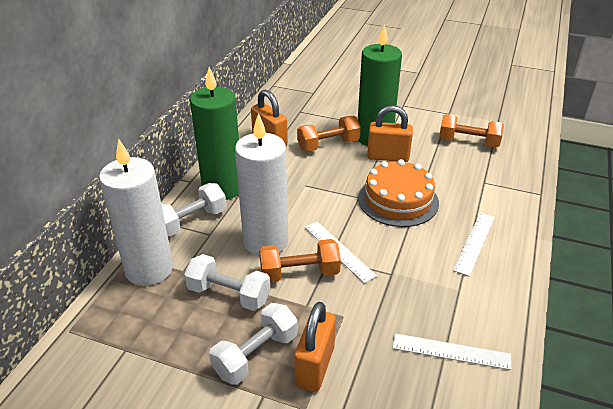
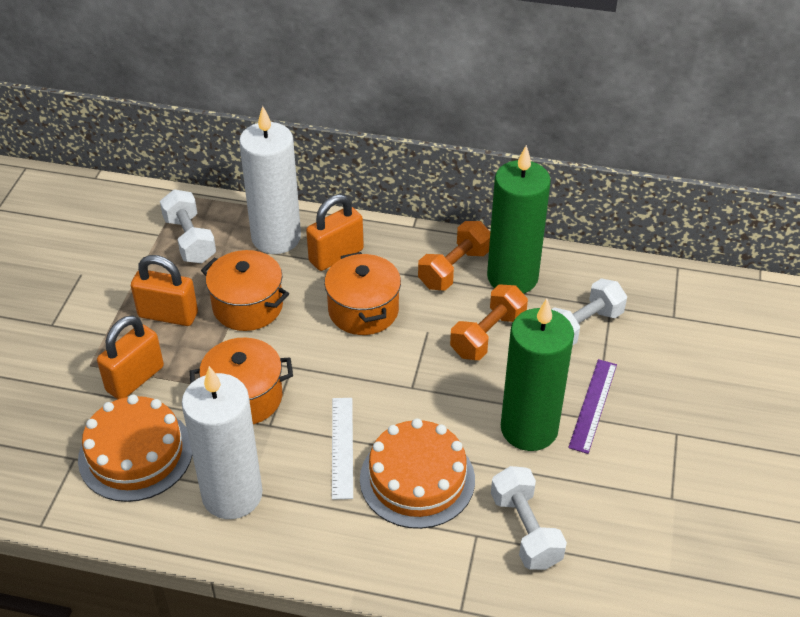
orange cake: 1 -> 2
orange dumbbell: 3 -> 2
orange pot: 0 -> 3
purple ruler: 0 -> 1
white ruler: 3 -> 1

